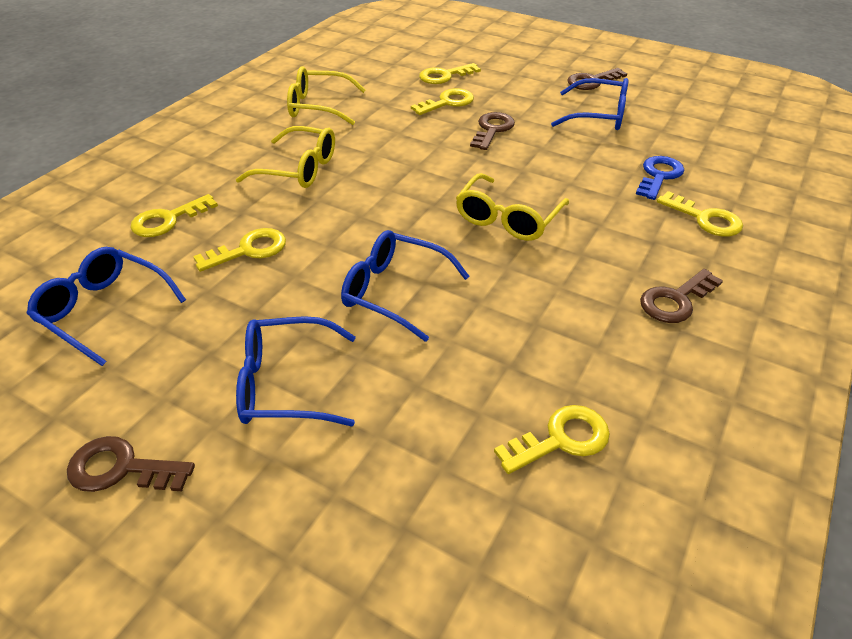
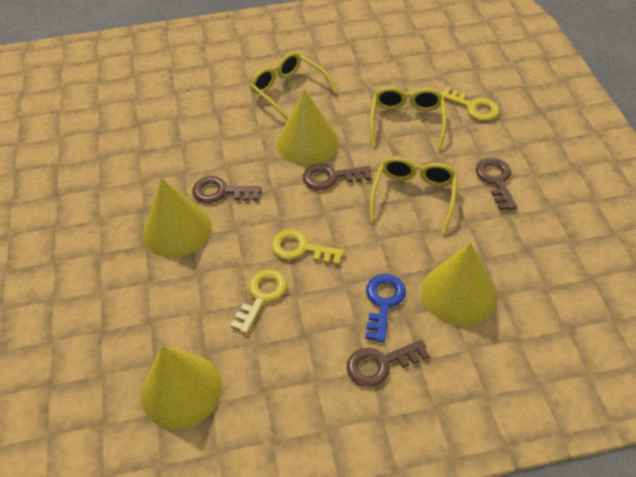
blue glasses: 4 -> 0
yellow cone: 0 -> 4
yellow key: 6 -> 3

